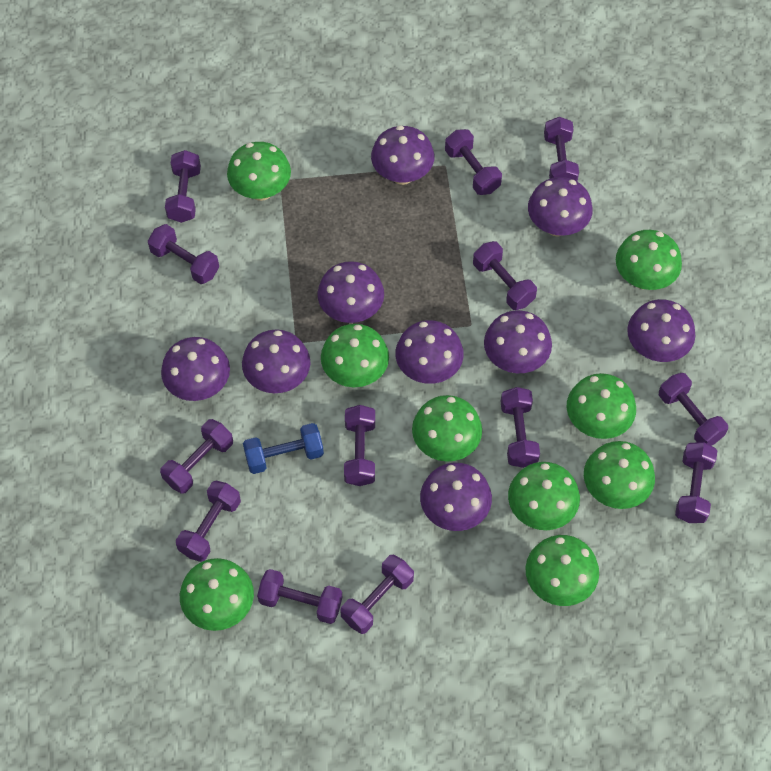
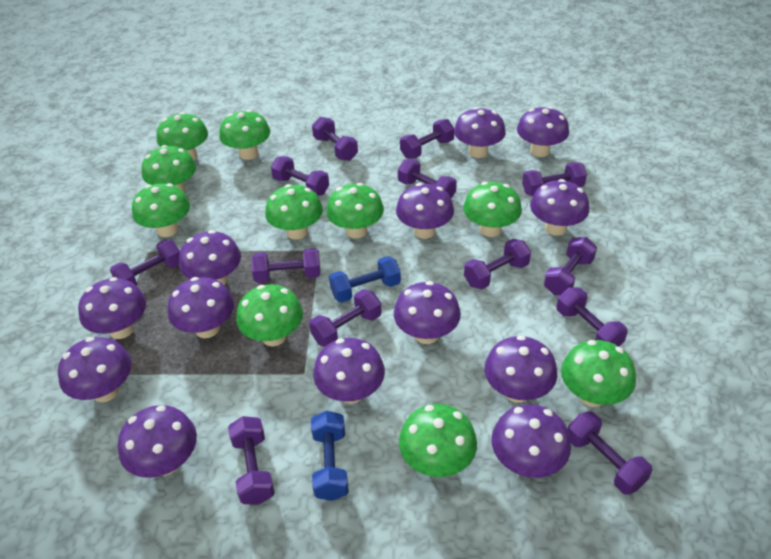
blue dumbbell: 1 -> 2
green mushroom: 9 -> 10
purple mushroom: 9 -> 13

